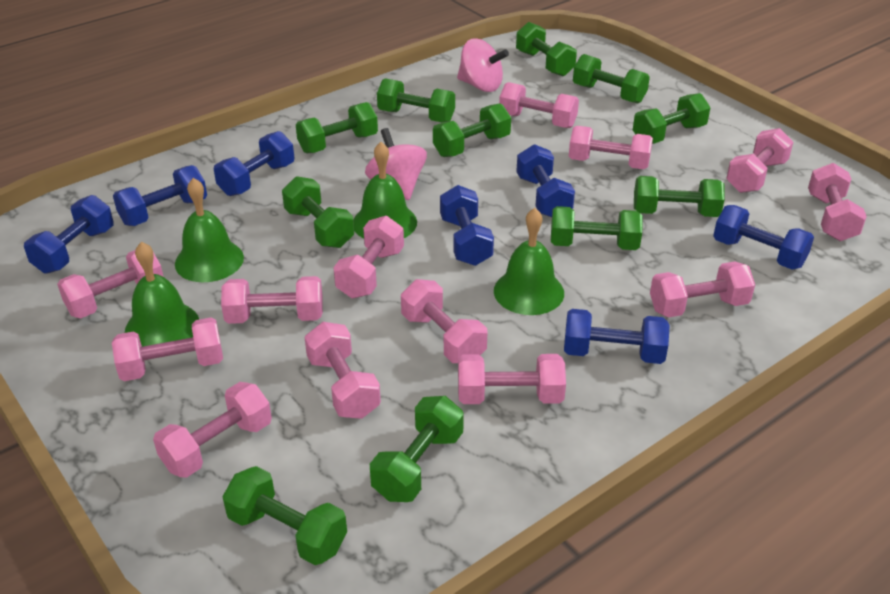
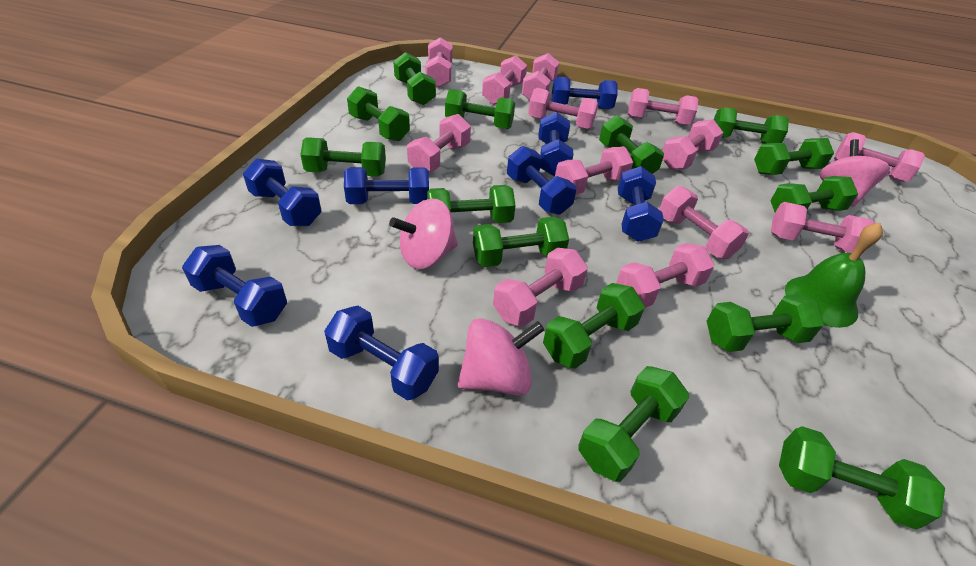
blue dumbbell: 7 -> 8
green bell: 4 -> 1
green dumbbell: 11 -> 14
pink spinning top: 2 -> 3

